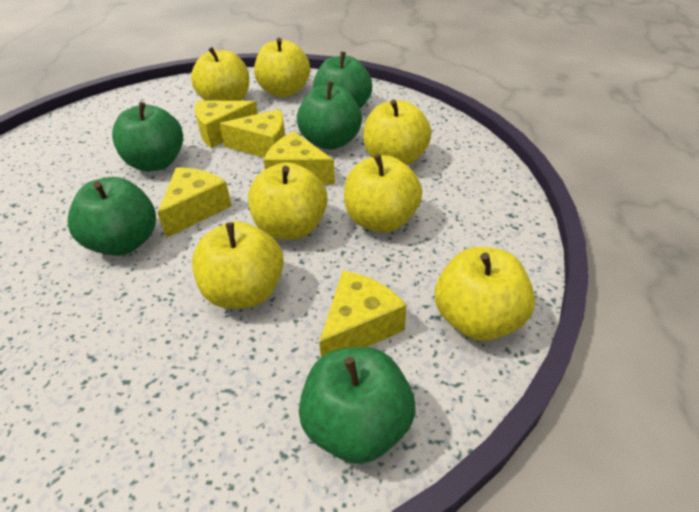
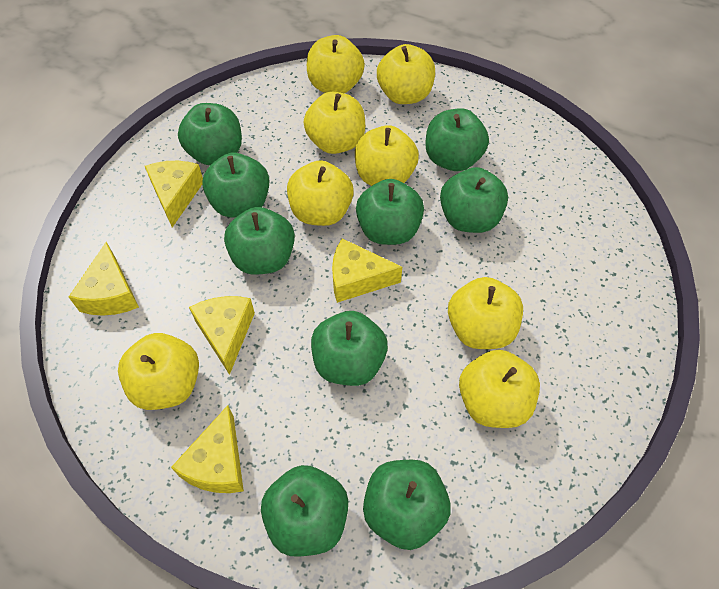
green apple: 5 -> 9
yellow apple: 7 -> 8

